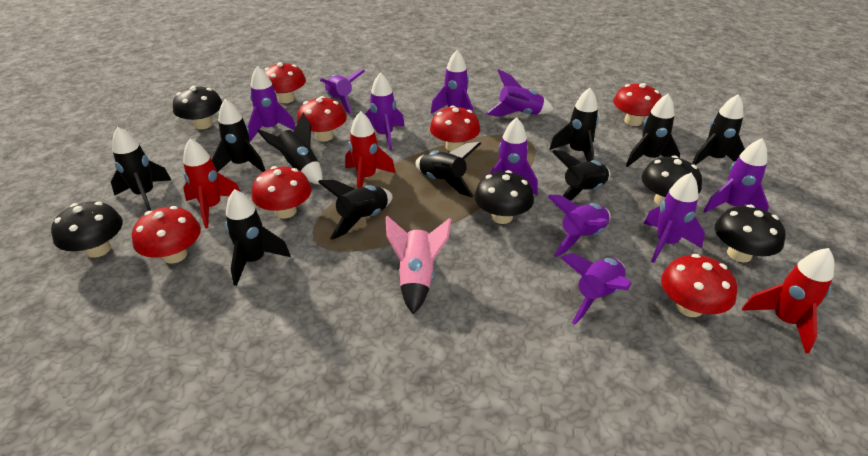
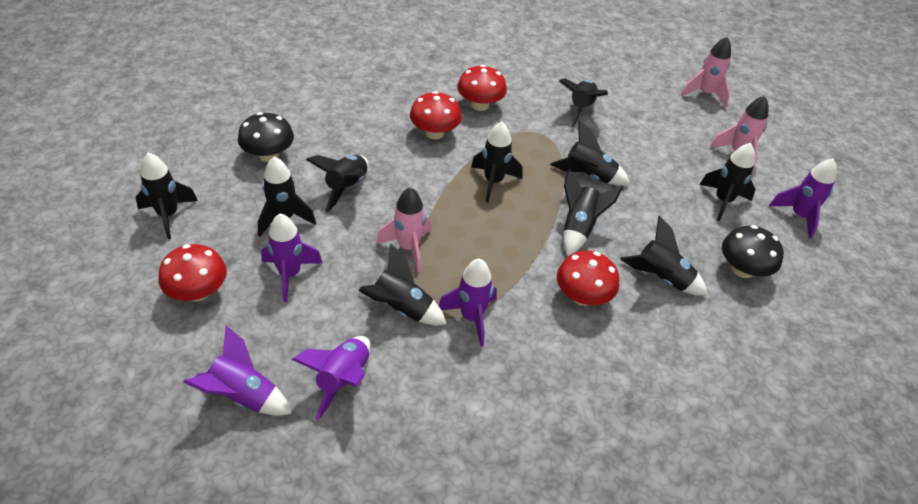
black mushroom: 5 -> 2
pink rocket: 1 -> 3
purple rocket: 10 -> 5
red mushroom: 7 -> 4
red rocket: 3 -> 0

